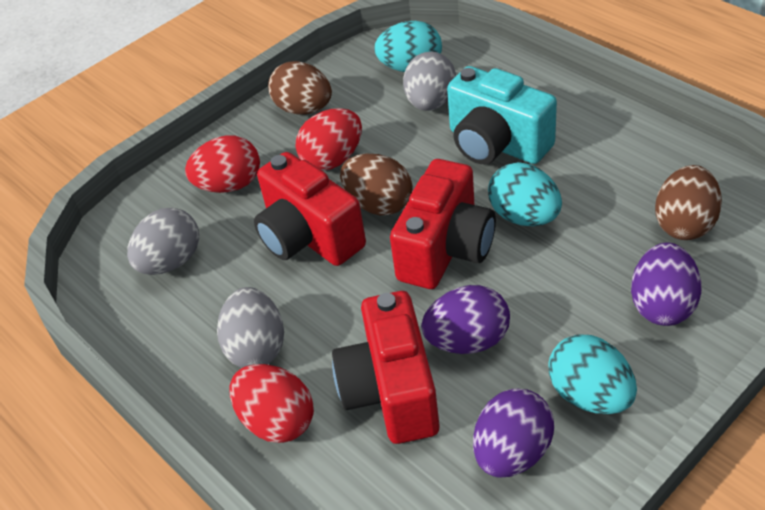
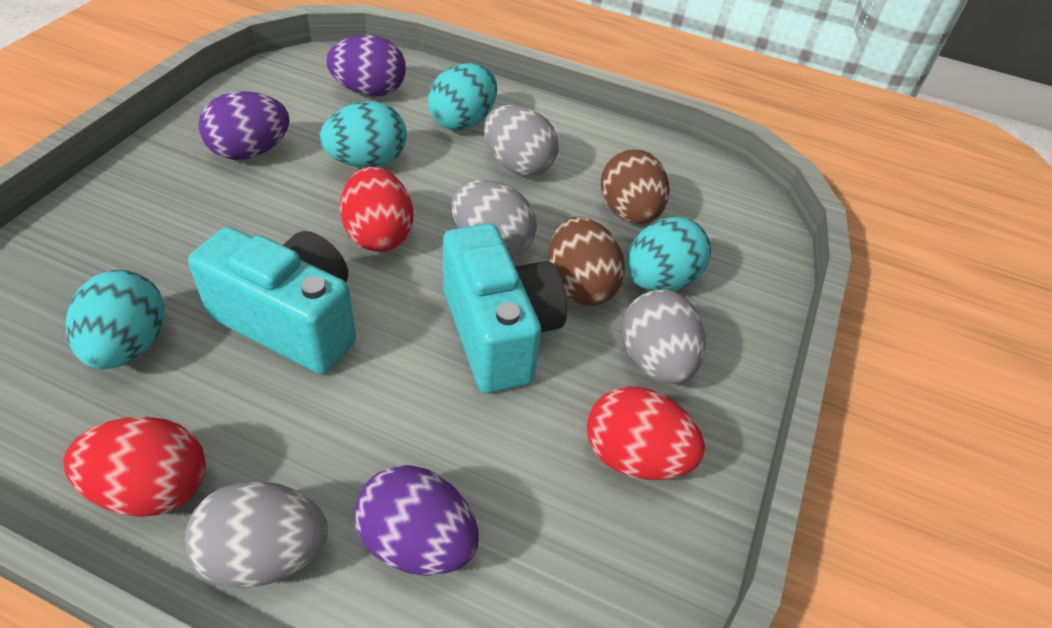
brown egg: 3 -> 2
grey egg: 3 -> 4
red camera: 3 -> 0
turquoise camera: 1 -> 2
turquoise egg: 3 -> 4

